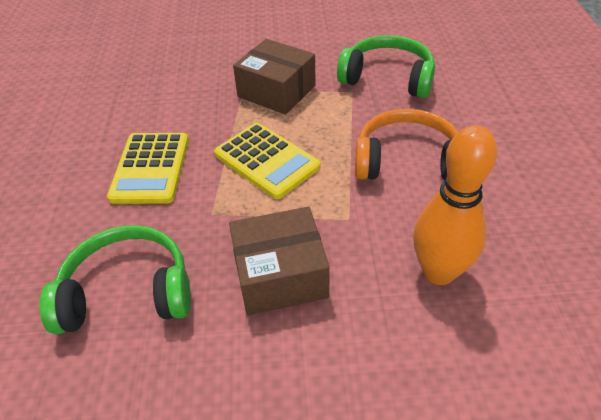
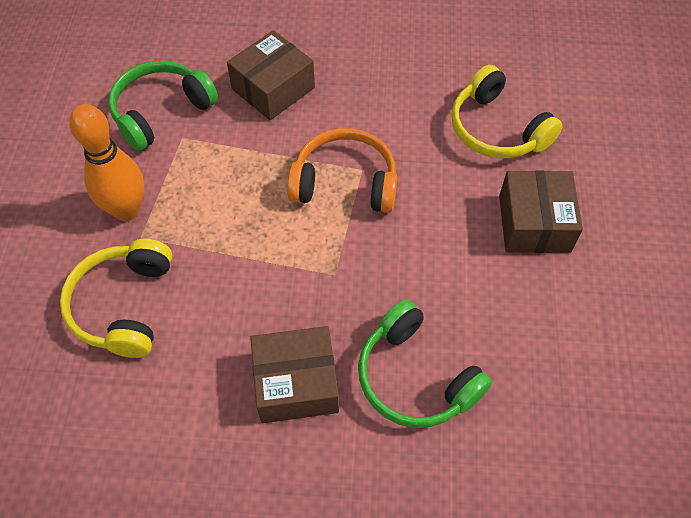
brown box: 2 -> 3
yellow calculator: 2 -> 0
yellow headphones: 0 -> 2

